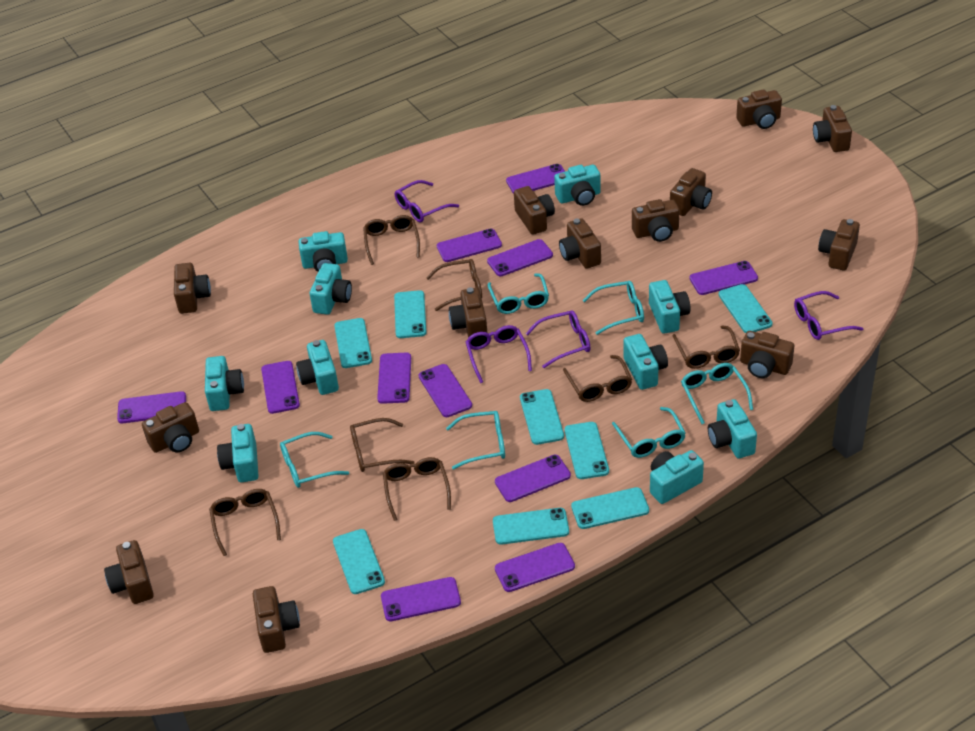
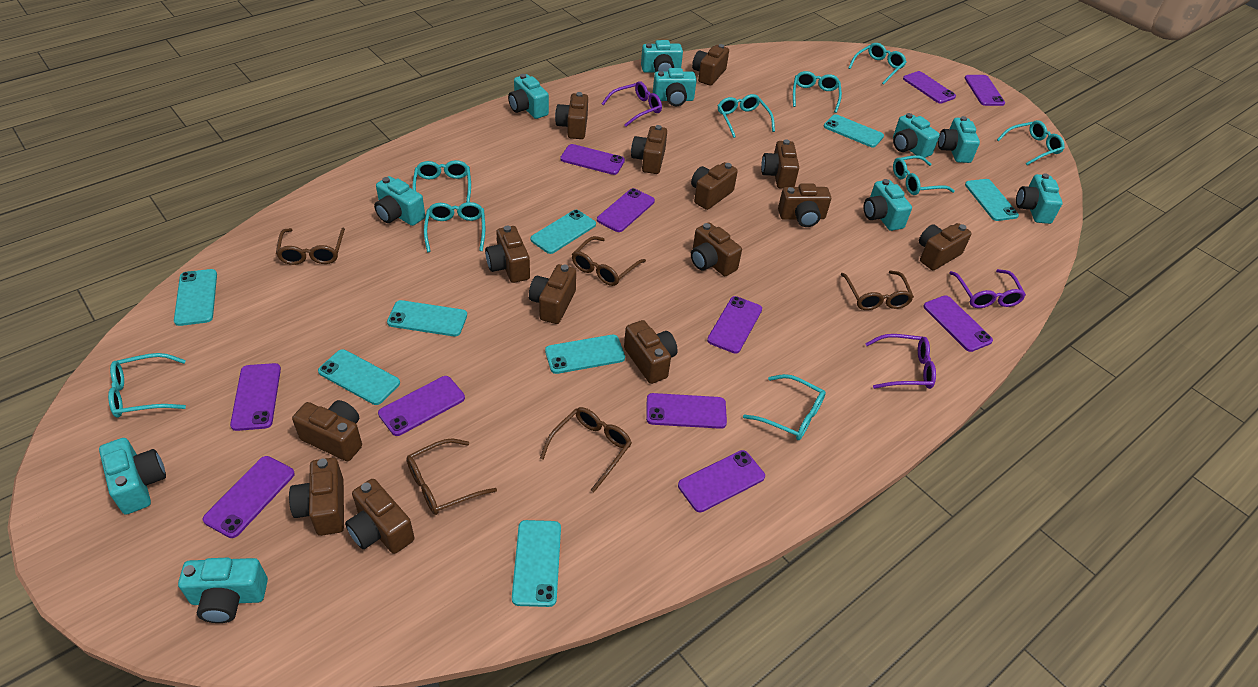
brown camera: 13 -> 14
brown glasses: 7 -> 5
purple glasses: 4 -> 3
turquoise glasses: 6 -> 9

